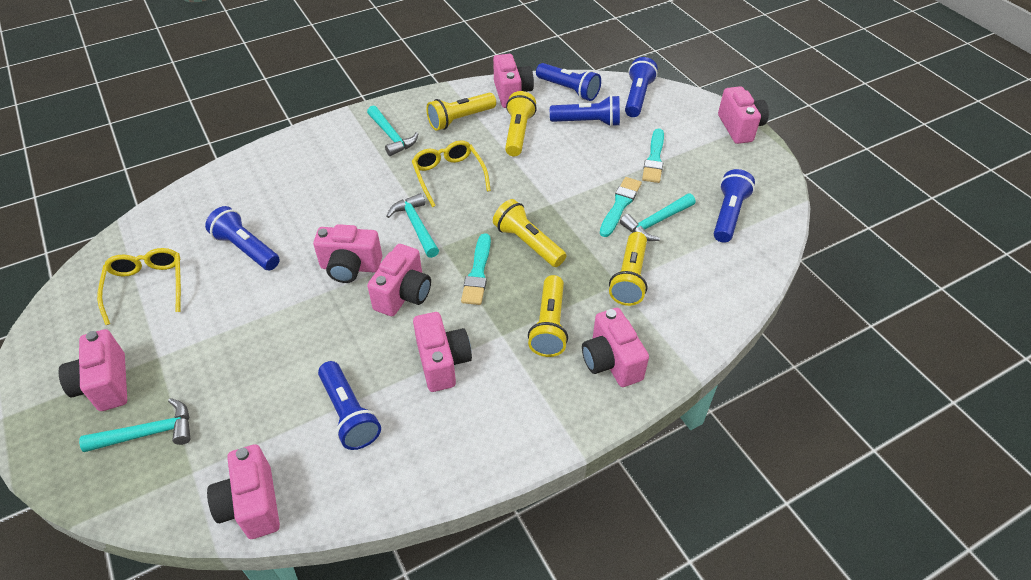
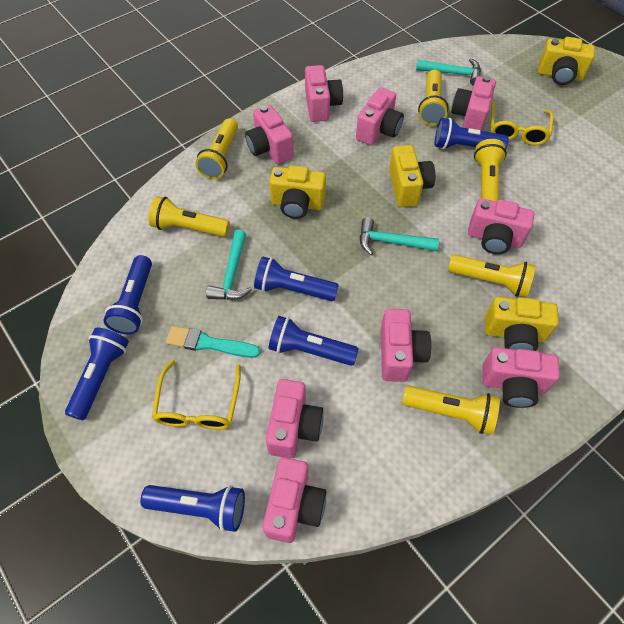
pink camera: 8 -> 9
turquoise brush: 3 -> 1
turquoise hammer: 4 -> 3
yellow camera: 0 -> 4
yellow flashlight: 5 -> 6

